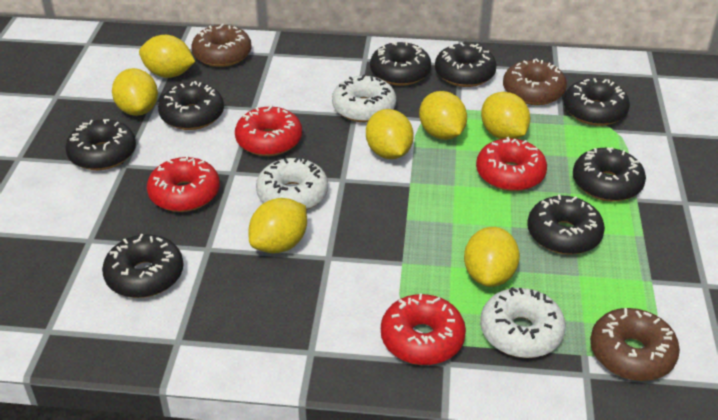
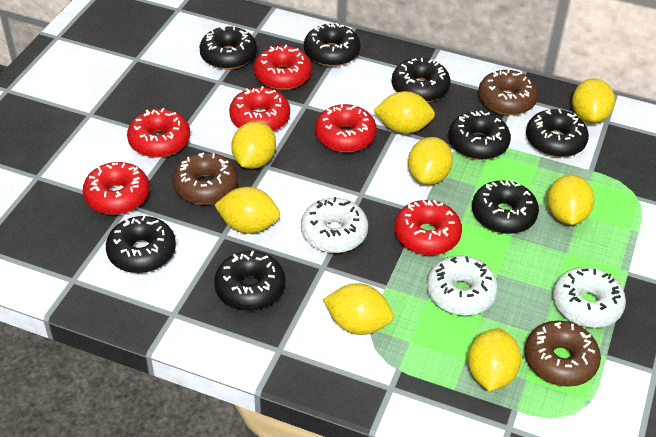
red donut: 4 -> 6
yellow lemon: 7 -> 8

